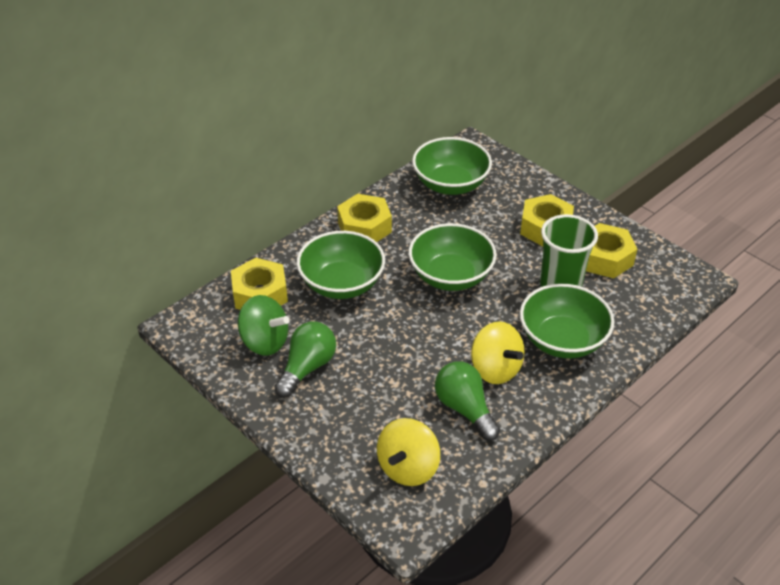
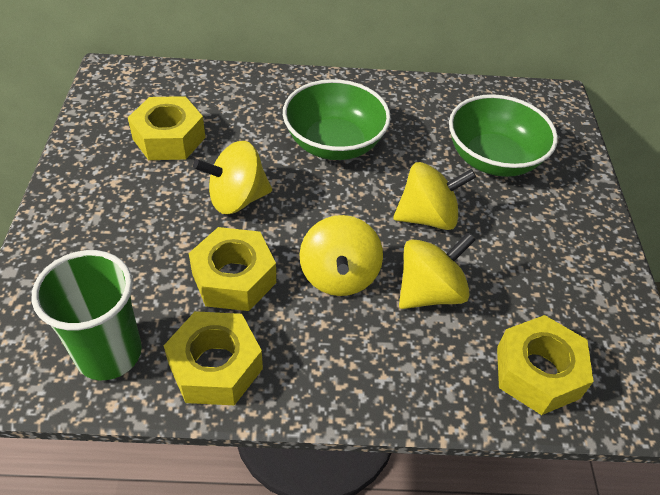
green bowl: 4 -> 2
green light bulb: 2 -> 0
green spinning top: 1 -> 0
yellow spinning top: 2 -> 4

